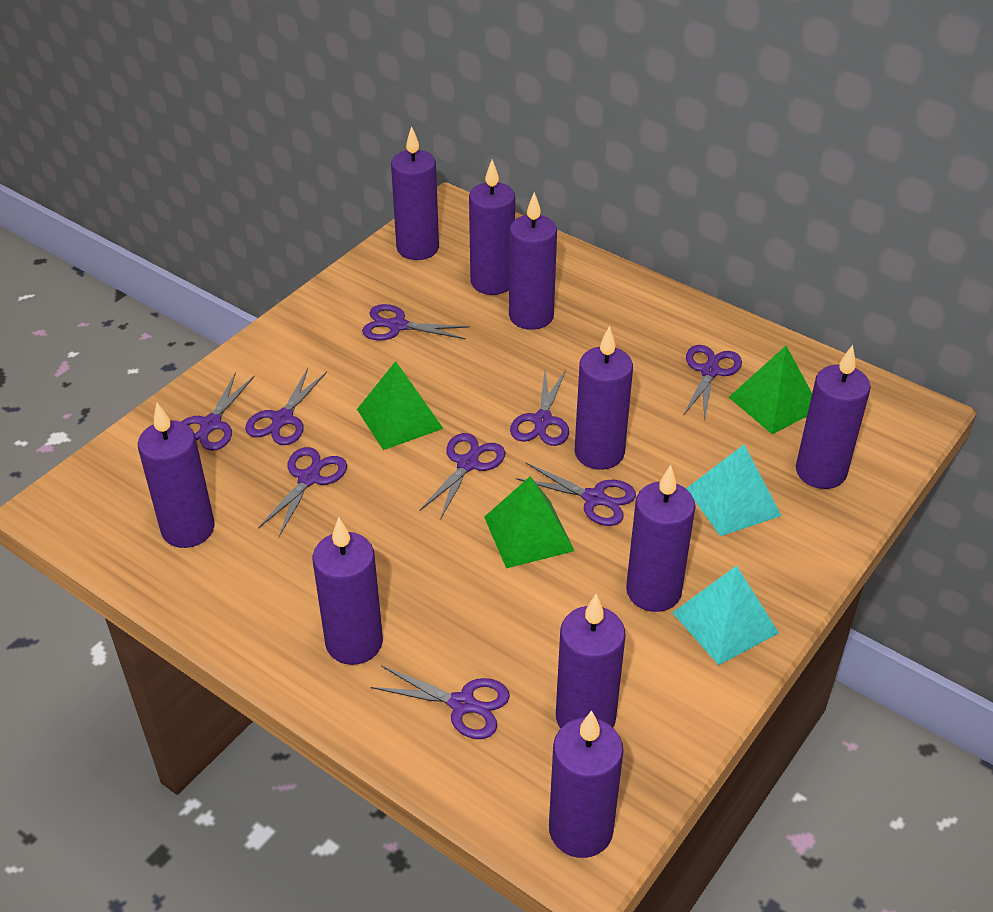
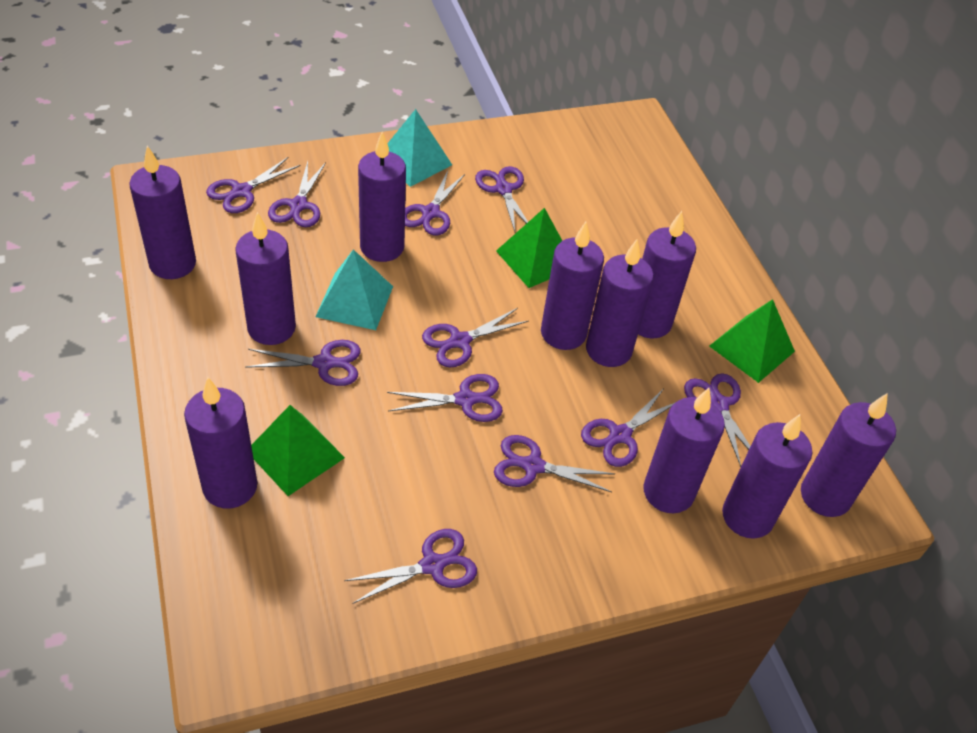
purple scissors: 9 -> 11

